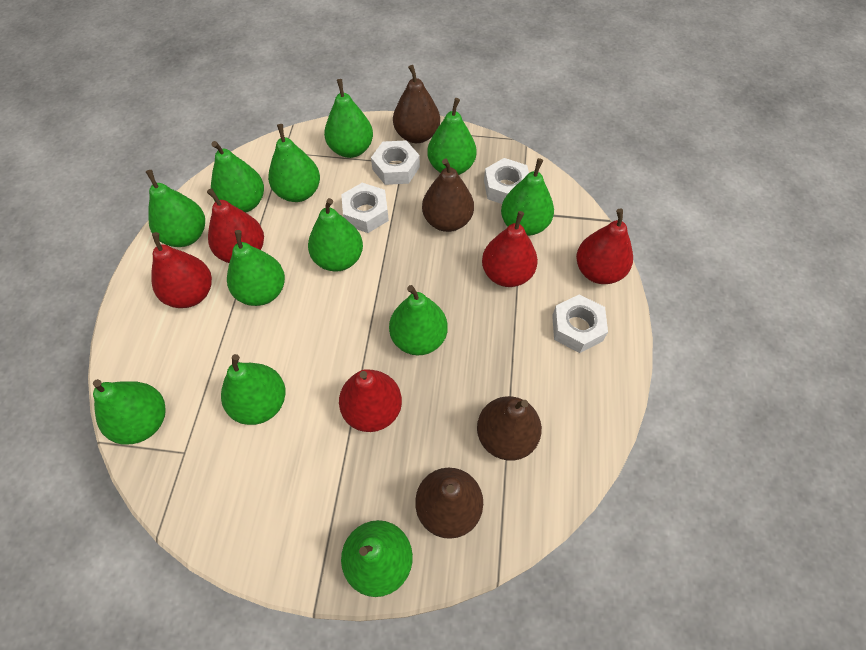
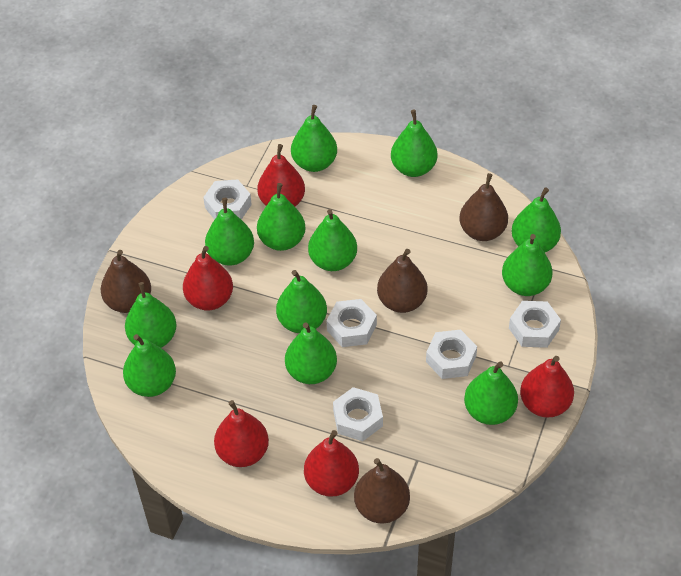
white nut: 4 -> 5

